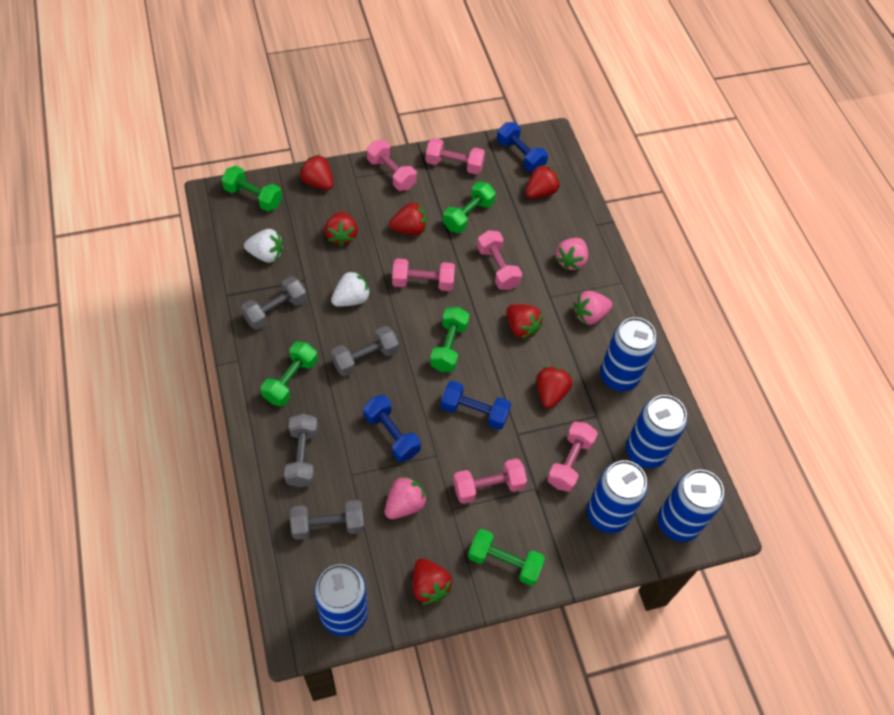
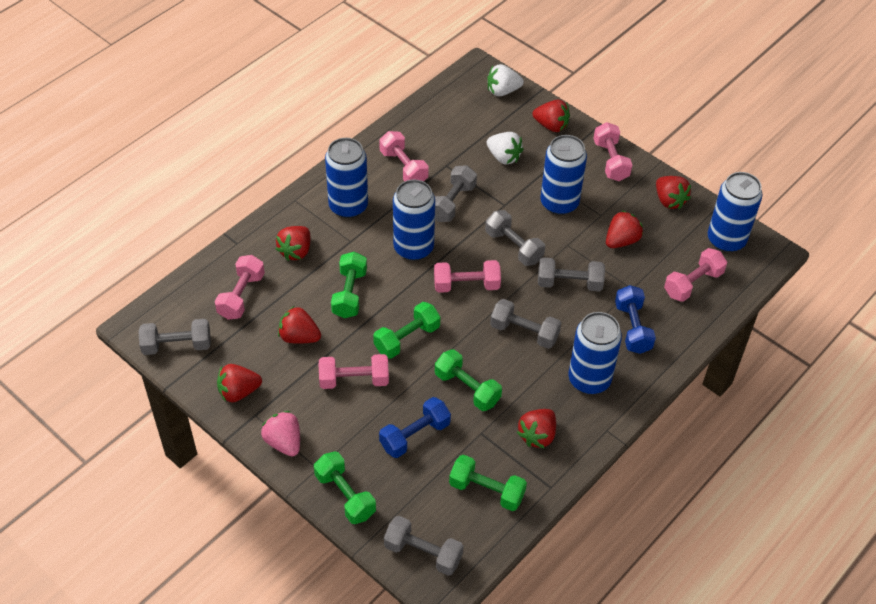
blue dumbbell: 3 -> 2
grey dumbbell: 4 -> 6
pink strawberry: 3 -> 1

